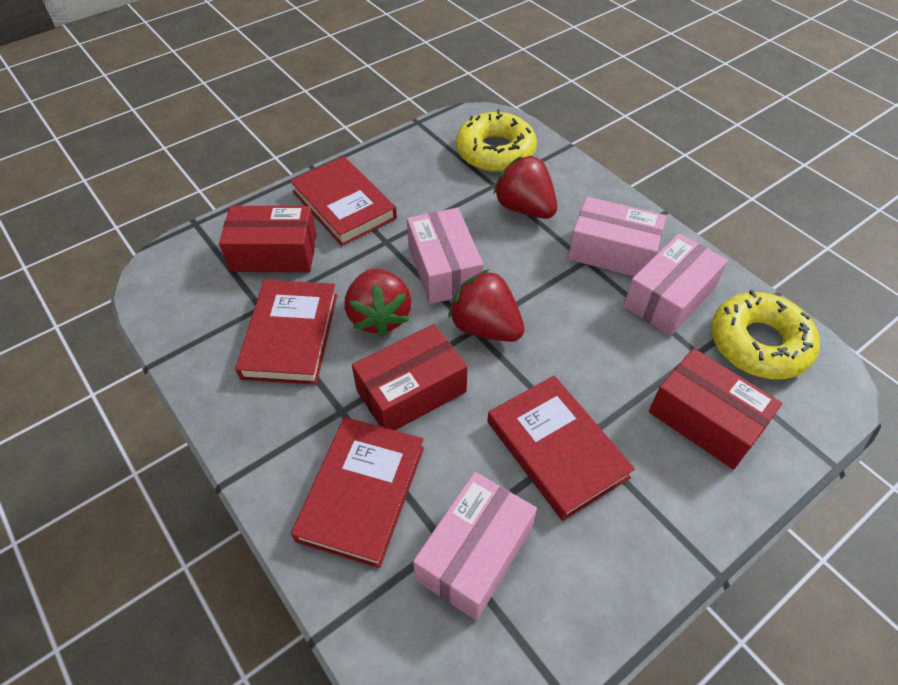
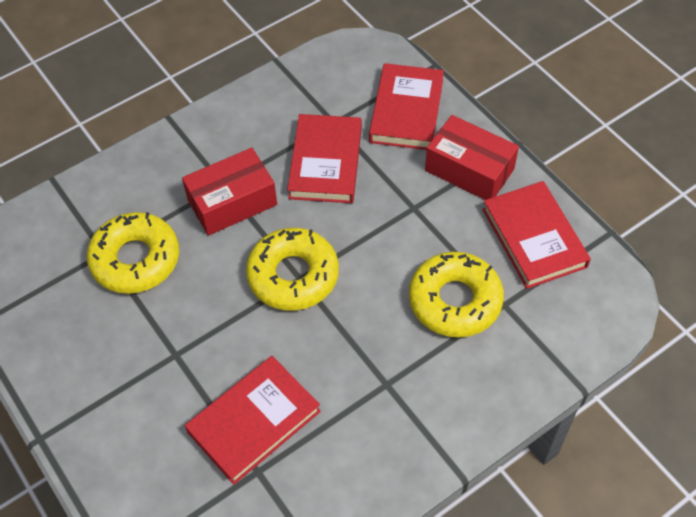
pink box: 4 -> 0
red box: 3 -> 2
red strawberry: 3 -> 0
yellow donut: 2 -> 3

